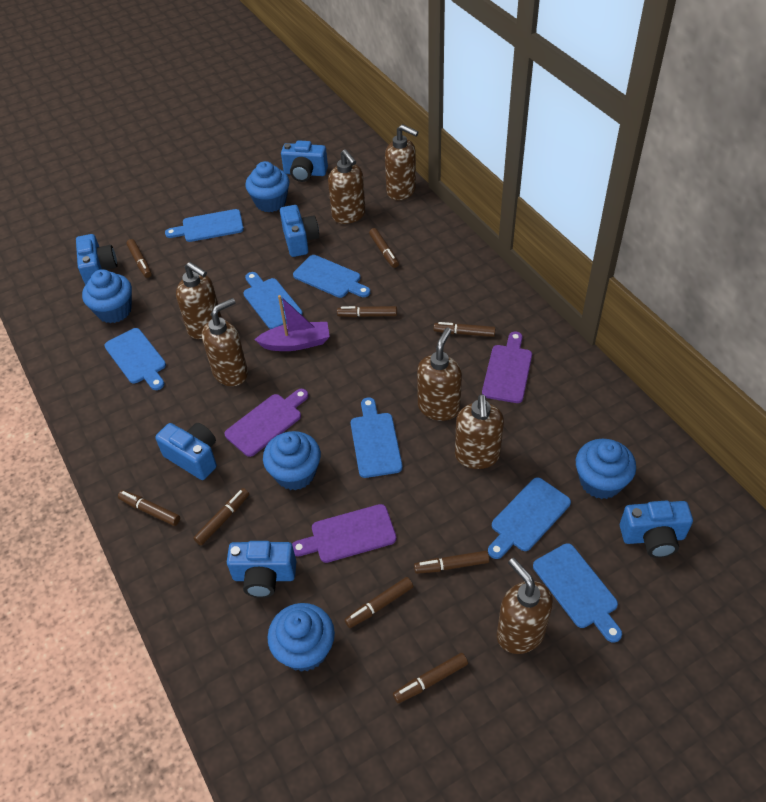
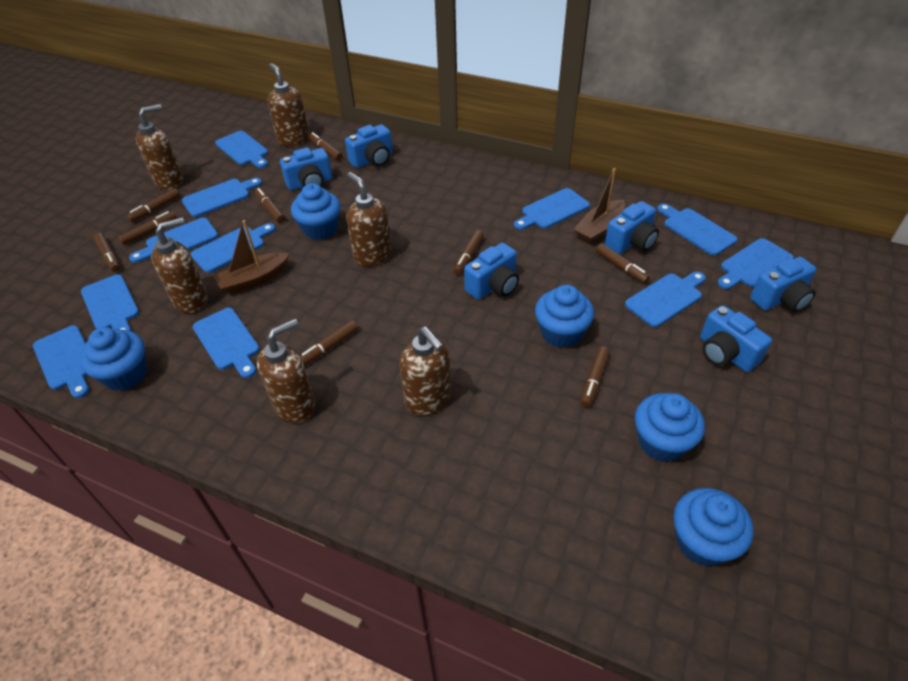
blue cutting board: 7 -> 11
brown boat: 0 -> 2
brown soap dispenser: 7 -> 6
purple boat: 1 -> 0
purple cutting board: 3 -> 0

